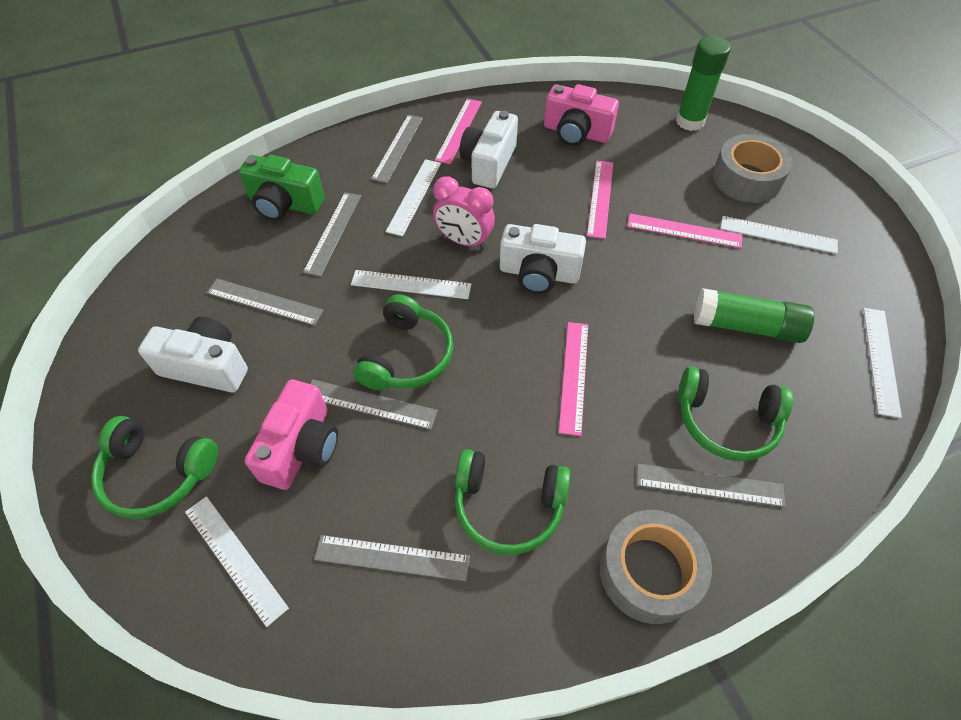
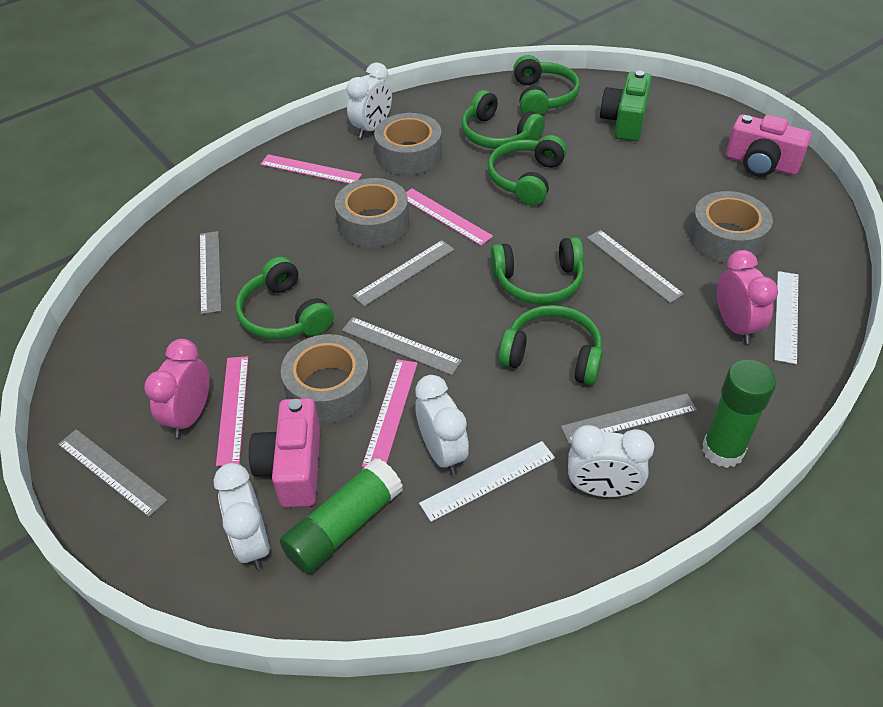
green headphones: 4 -> 6
grey tape: 2 -> 4
pink clock: 1 -> 2
white camera: 3 -> 0
white clock: 0 -> 4
white ruler: 5 -> 2

